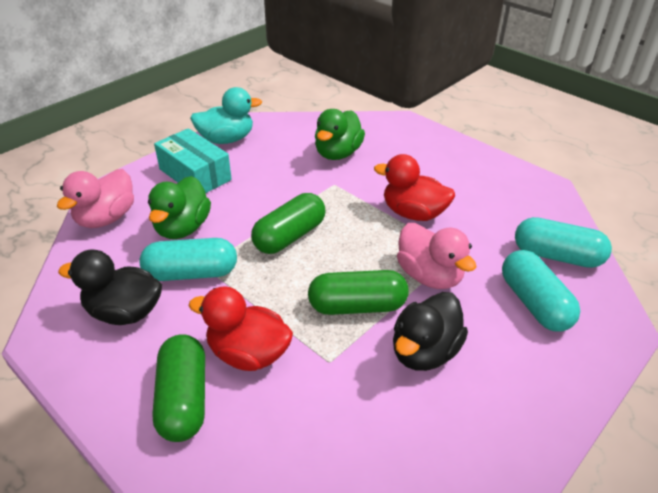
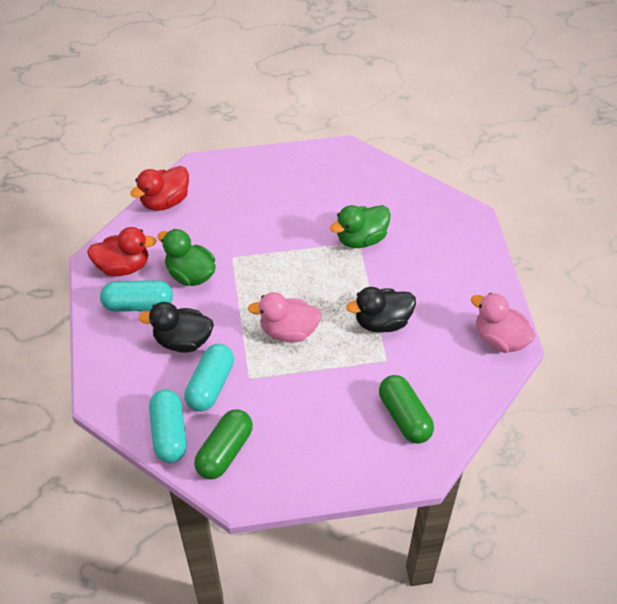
green capsule: 3 -> 2
turquoise box: 1 -> 0
turquoise duck: 1 -> 0

